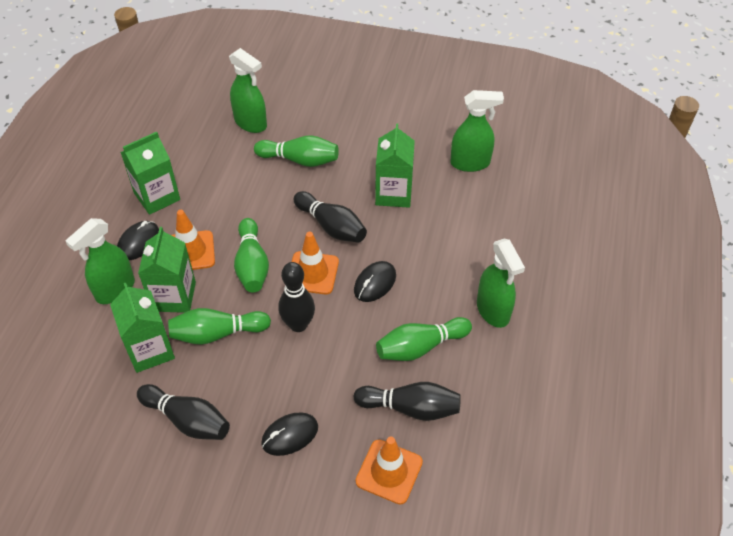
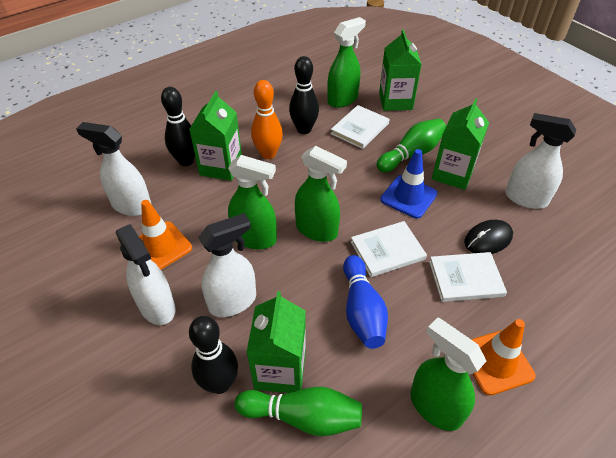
black bowling pin: 4 -> 3
black mouse: 3 -> 1
blue bowling pin: 0 -> 1
blue traffic cone: 0 -> 1
green bowling pin: 4 -> 2
orange bowling pin: 0 -> 1
orange traffic cone: 3 -> 2
white book: 0 -> 3
white spray bottle: 0 -> 4

